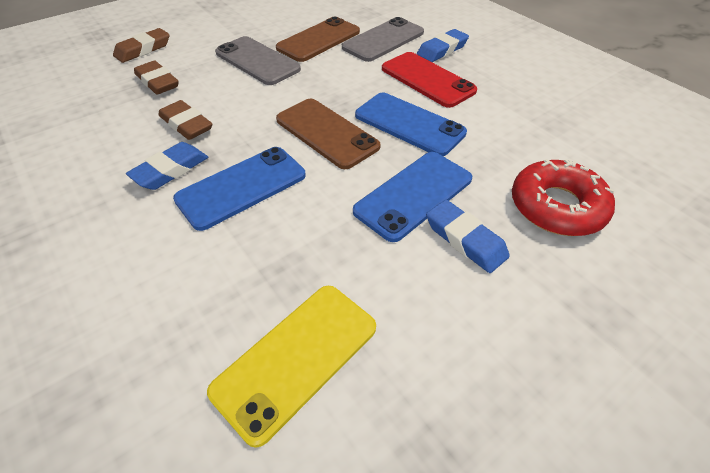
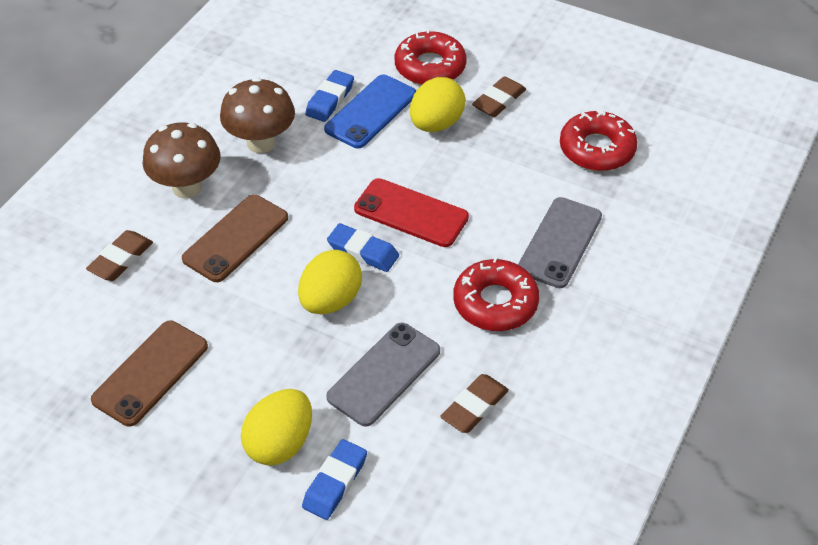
blue phone: 3 -> 1
brown mushroom: 0 -> 2
red donut: 1 -> 3
yellow egg: 0 -> 3
yellow phone: 1 -> 0

